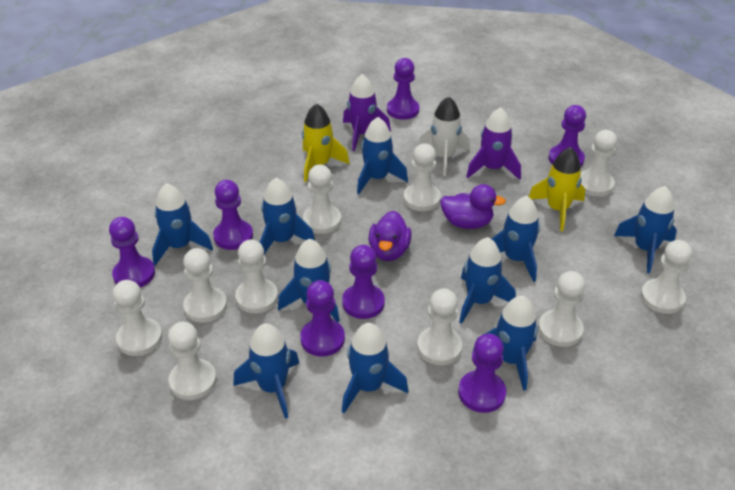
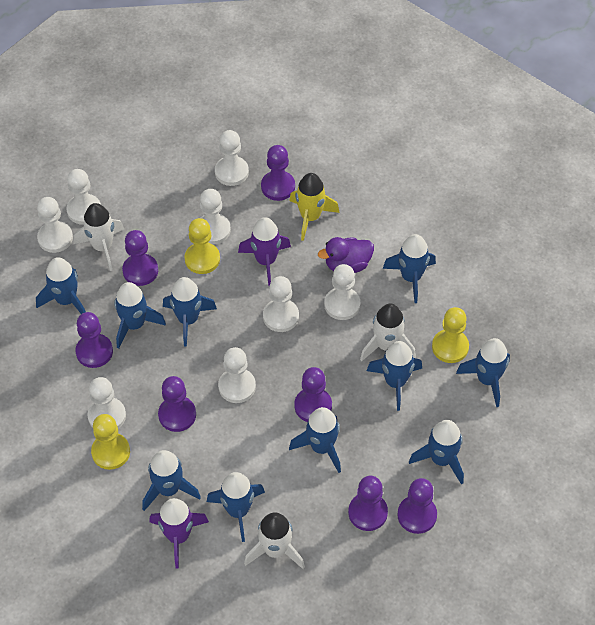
purple duck: 2 -> 1
white pawn: 10 -> 8
white rocket: 1 -> 3
yellow pawn: 0 -> 3
yellow rocket: 2 -> 1

